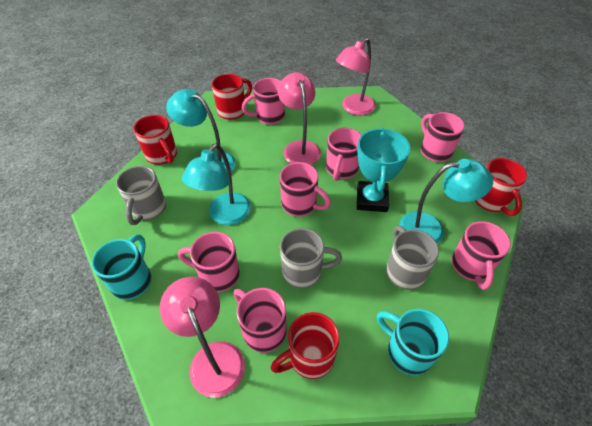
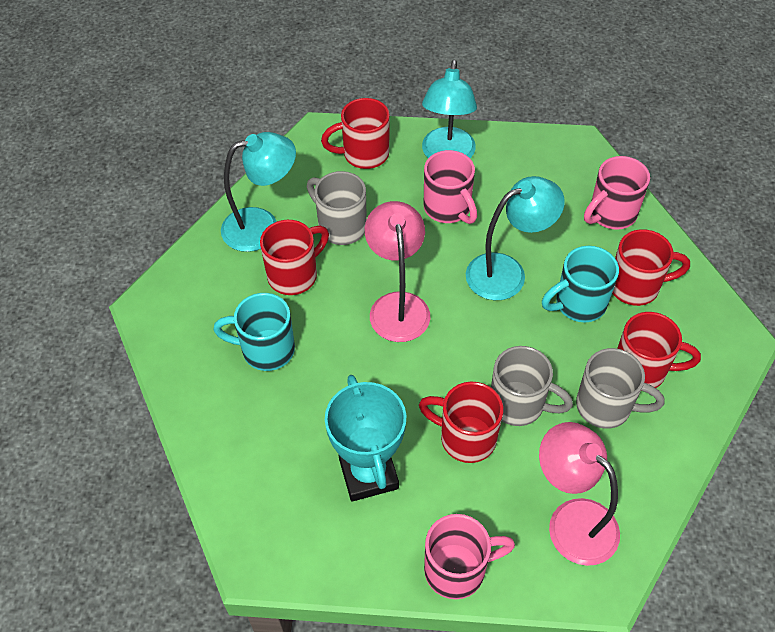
pink lamp: 3 -> 2
pink mug: 7 -> 3
red mug: 4 -> 5

